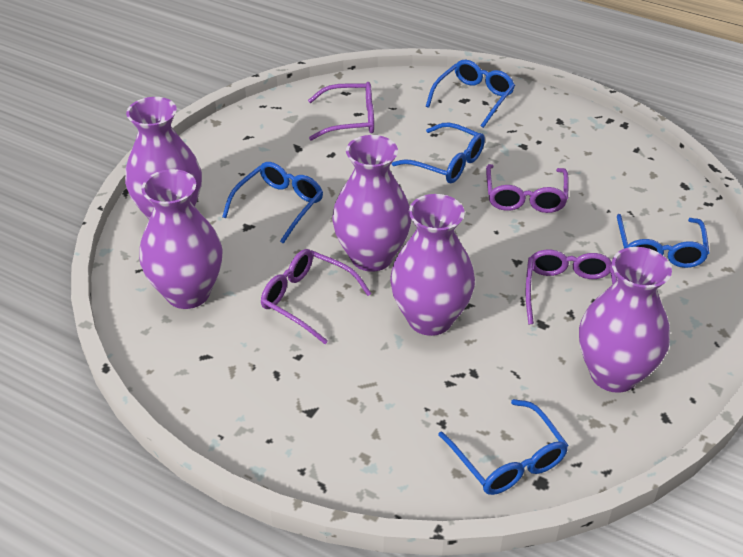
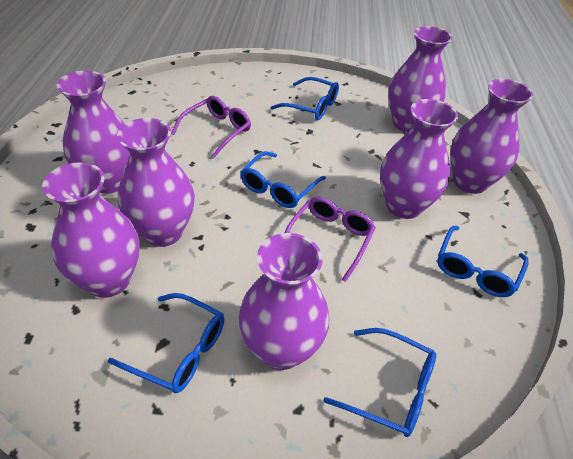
purple glasses: 4 -> 2
purple vase: 5 -> 7

